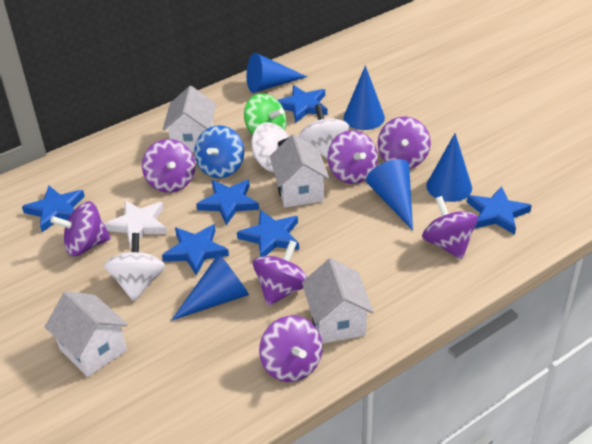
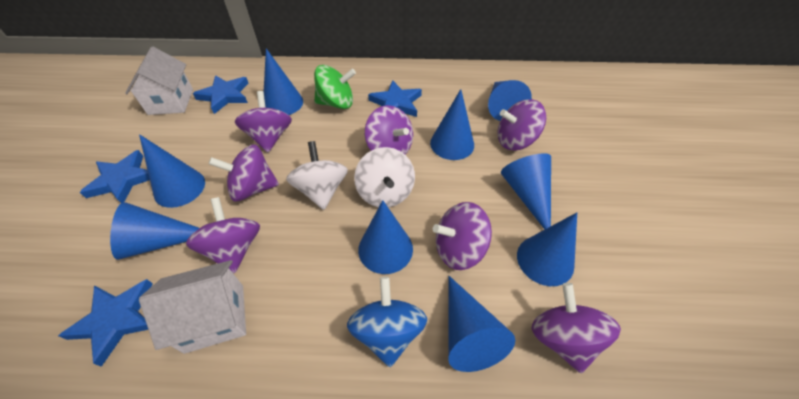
blue cone: 5 -> 9
blue star: 6 -> 4
white house: 4 -> 2
white spinning top: 3 -> 2
white star: 1 -> 0

